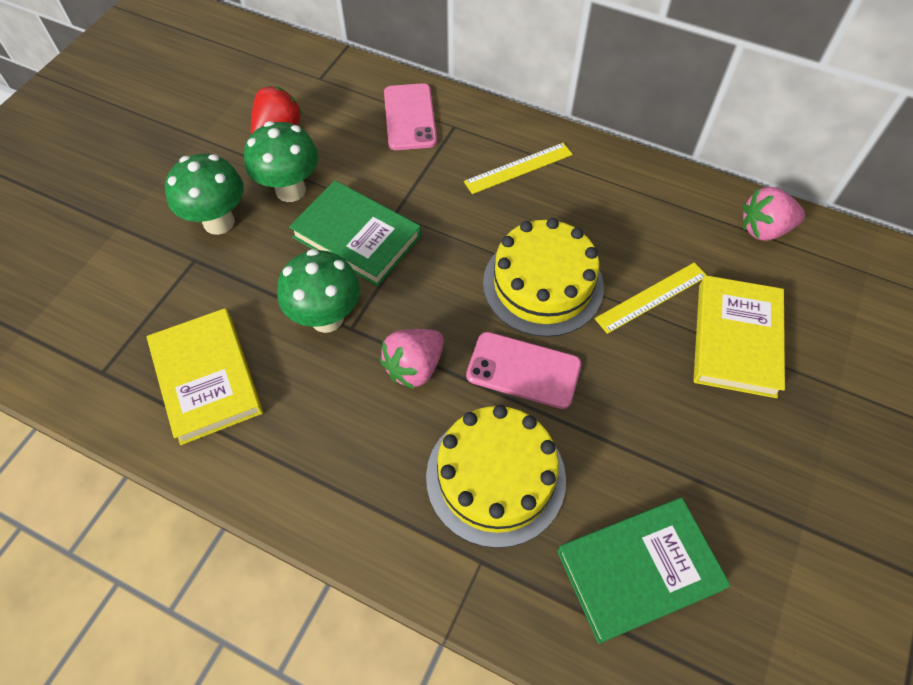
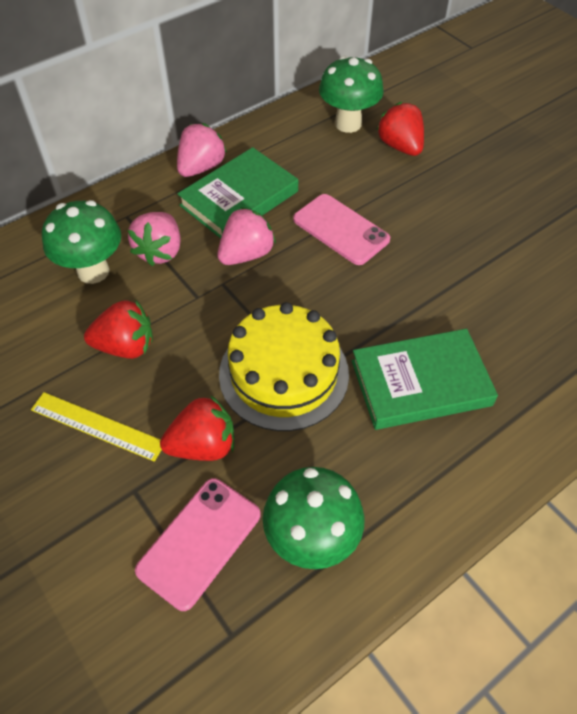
pink strawberry: 2 -> 3
red strawberry: 1 -> 3
yellow book: 2 -> 0
yellow cake: 2 -> 1
yellow ruler: 2 -> 1

